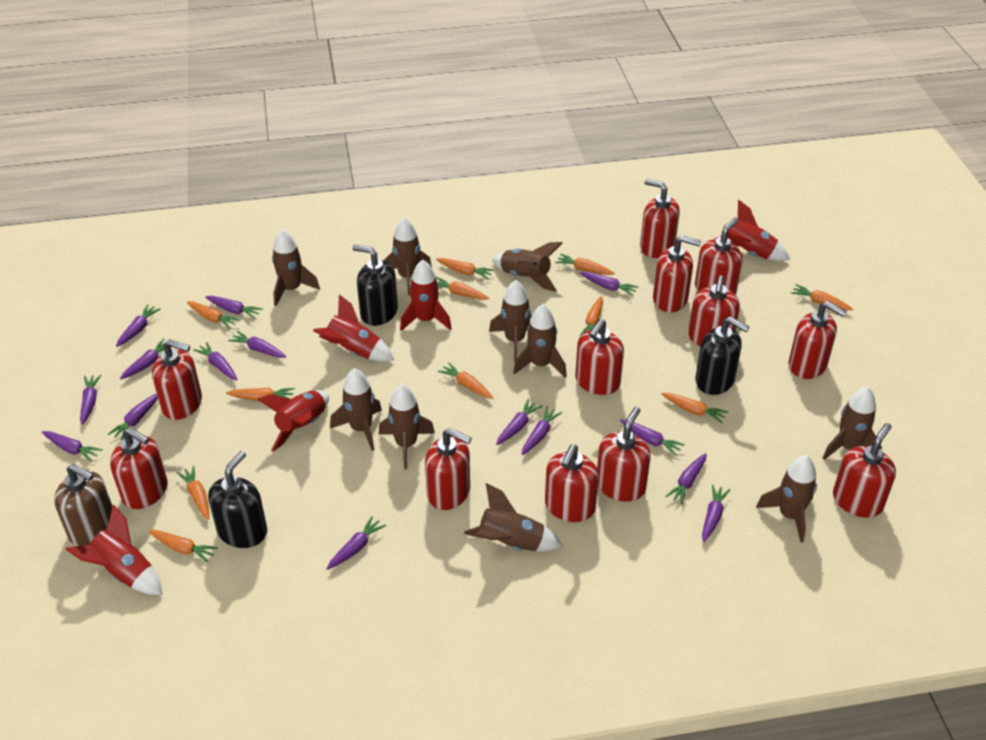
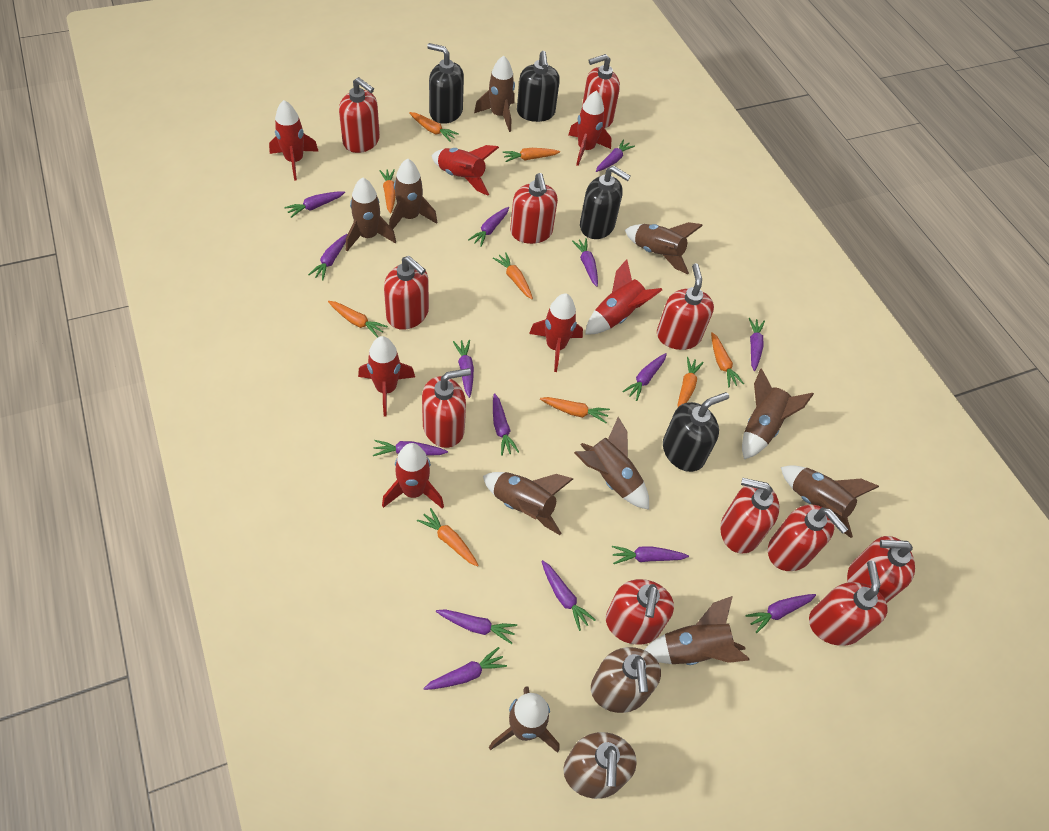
black soap dispenser: 3 -> 4
brown soap dispenser: 1 -> 2
orange carrot: 11 -> 9
red rocket: 5 -> 7
red soap dispenser: 12 -> 11

